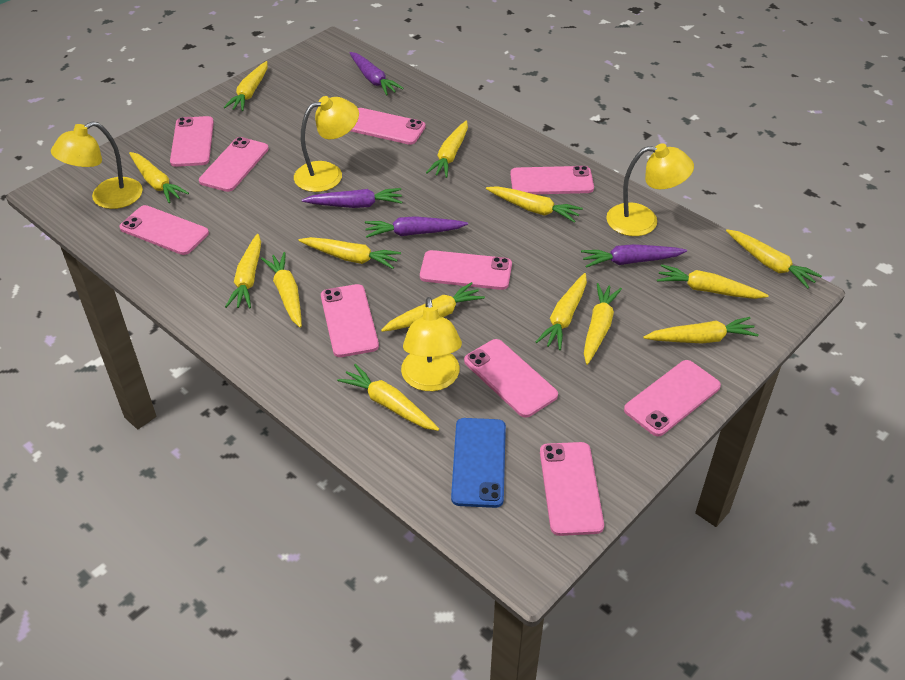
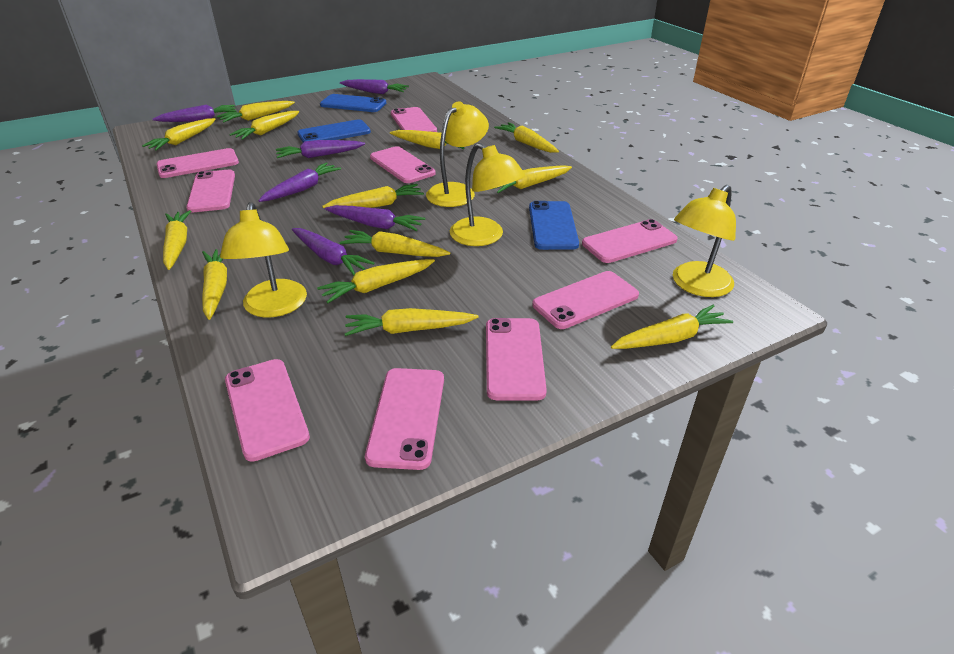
blue phone: 1 -> 3
pink phone: 10 -> 9
purple carrot: 4 -> 6
yellow carrot: 14 -> 13

